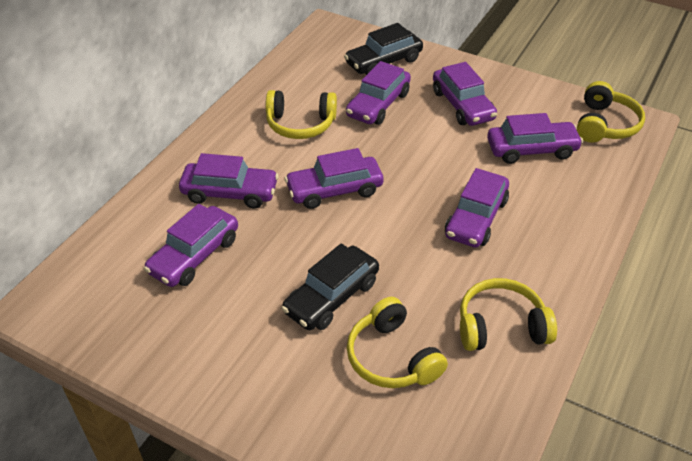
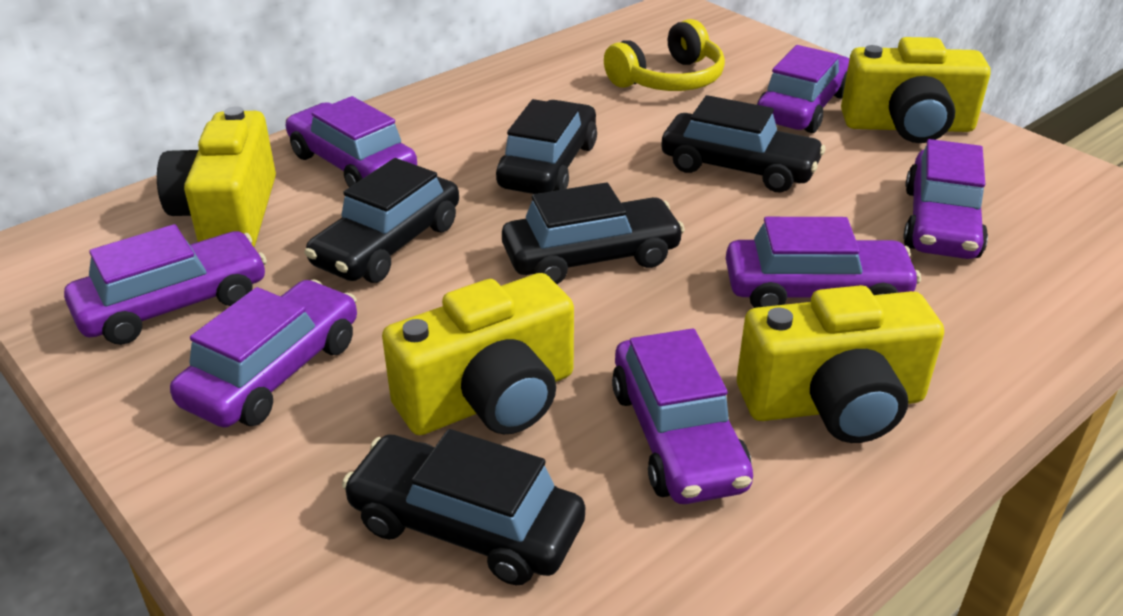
black car: 2 -> 5
yellow camera: 0 -> 4
yellow headphones: 4 -> 1

